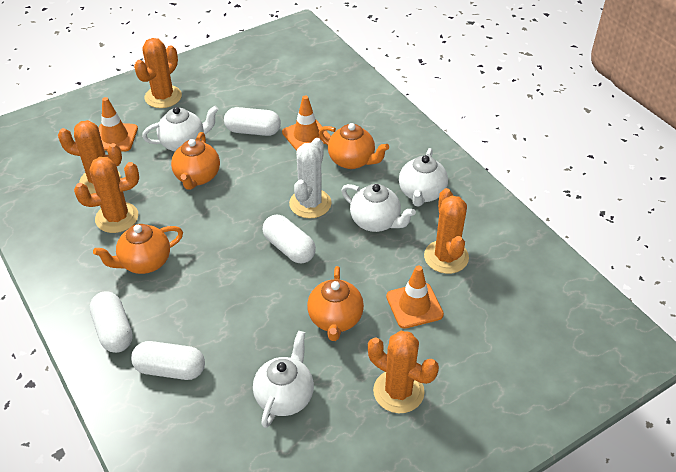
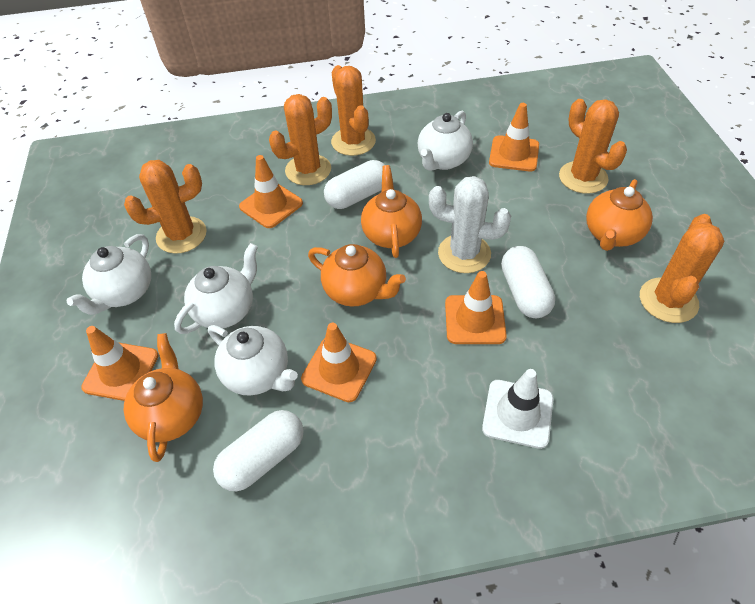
orange traffic cone: 3 -> 5
white capsule: 4 -> 3
white traffic cone: 0 -> 1

